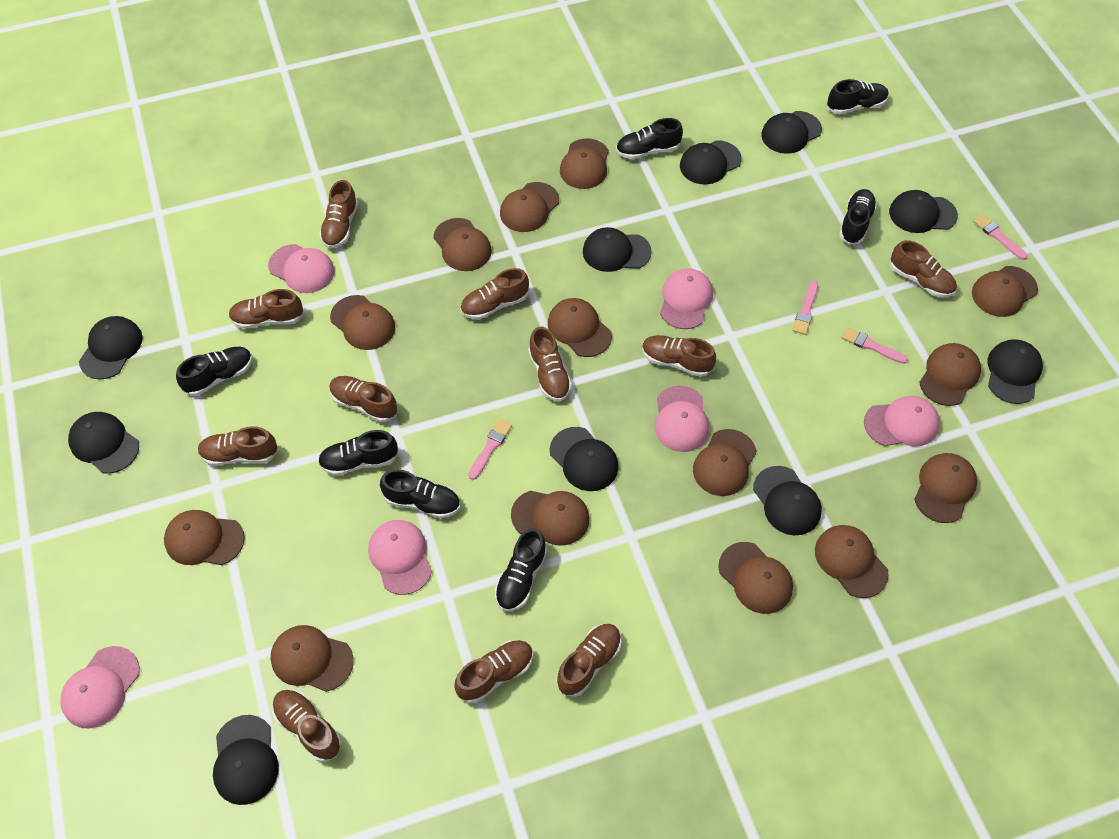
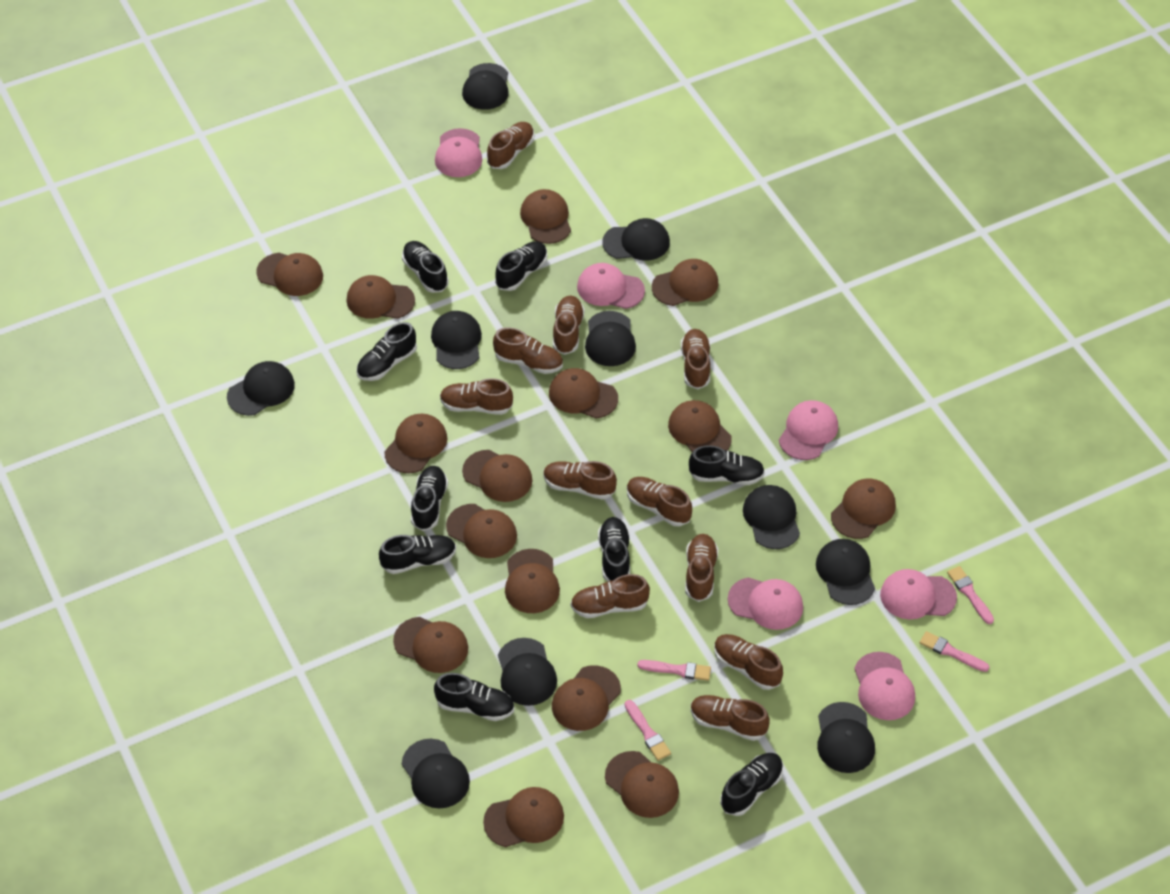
black shoe: 7 -> 9
brown cap: 14 -> 15

